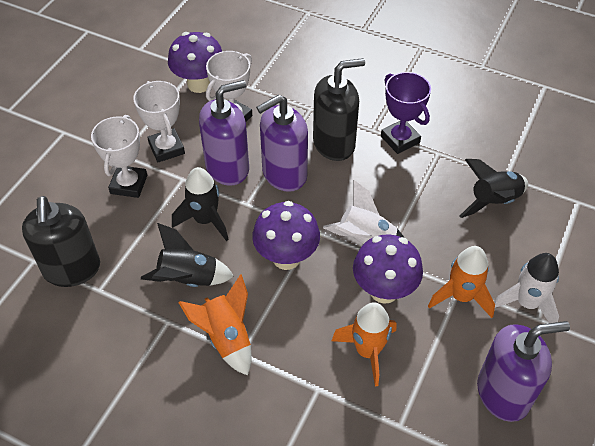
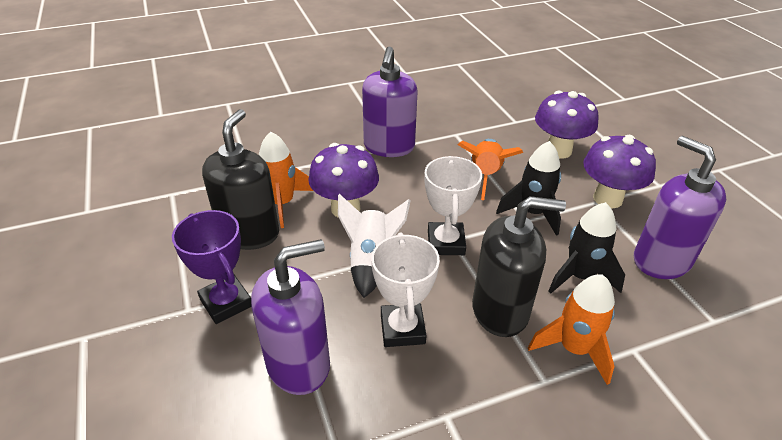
black rocket: 3 -> 2
white rocket: 2 -> 1
white trophy: 3 -> 2

